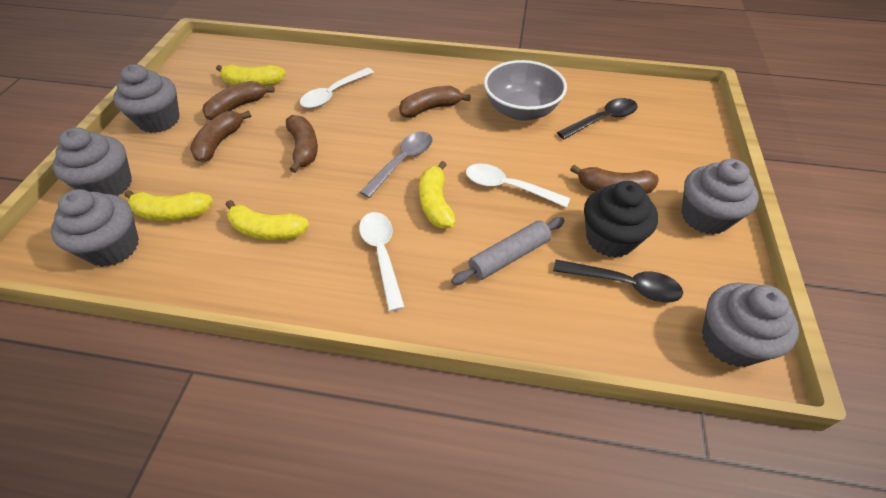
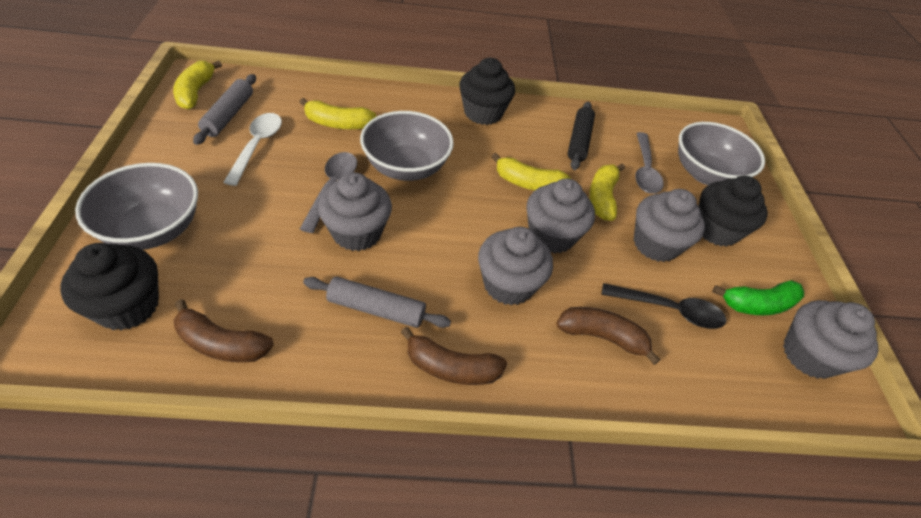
black cupcake: 1 -> 3
black rolling pin: 0 -> 1
black spoon: 2 -> 1
brown banana: 5 -> 3
green banana: 0 -> 1
grey bowl: 1 -> 3
grey rolling pin: 1 -> 2
grey spoon: 1 -> 2
white spoon: 3 -> 1

